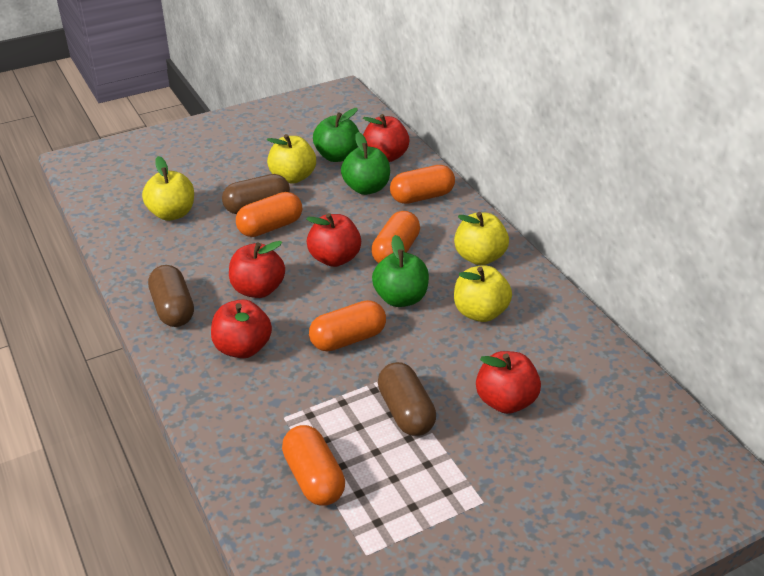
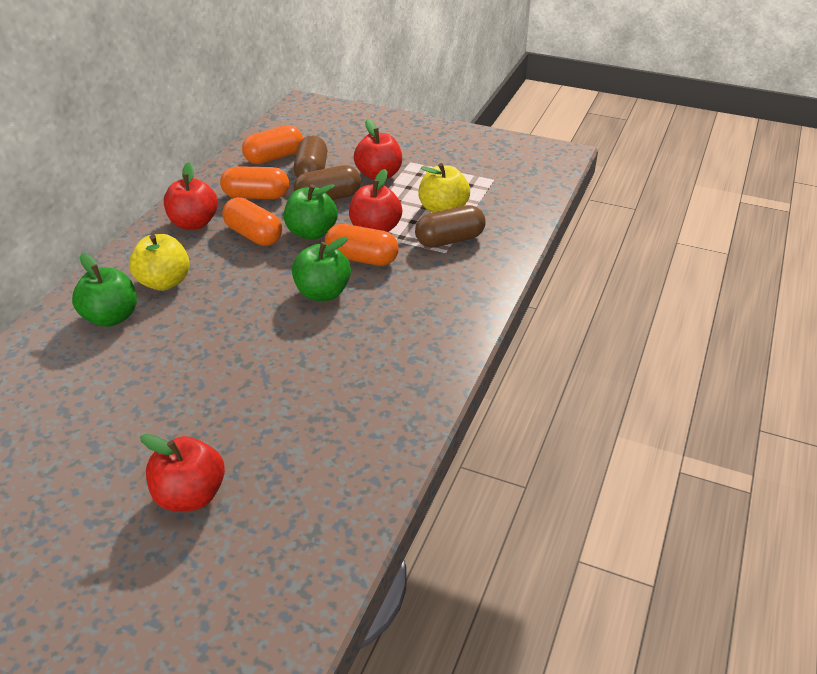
orange capsule: 5 -> 4
red apple: 5 -> 4
yellow apple: 4 -> 2

